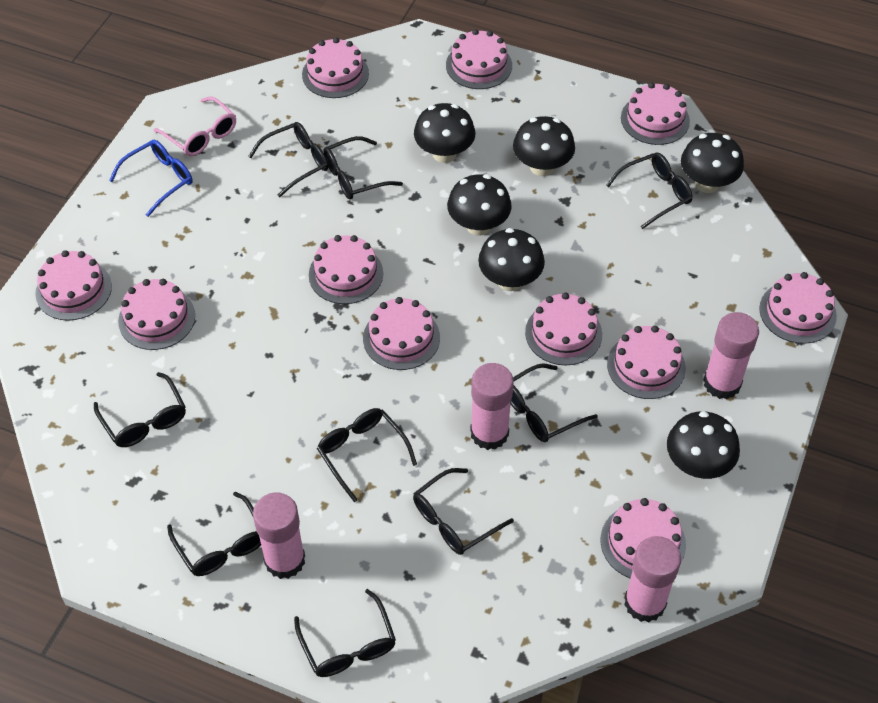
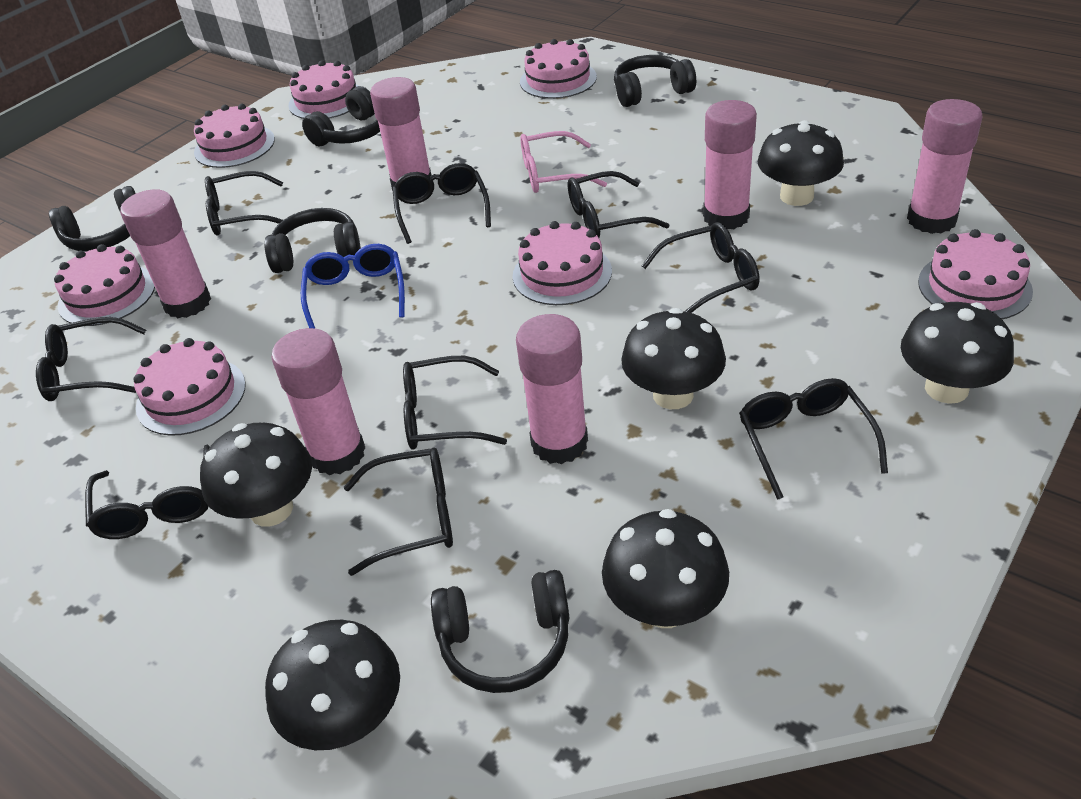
black headphones: 0 -> 5
pink cake: 11 -> 7
pink glue stick: 4 -> 6

